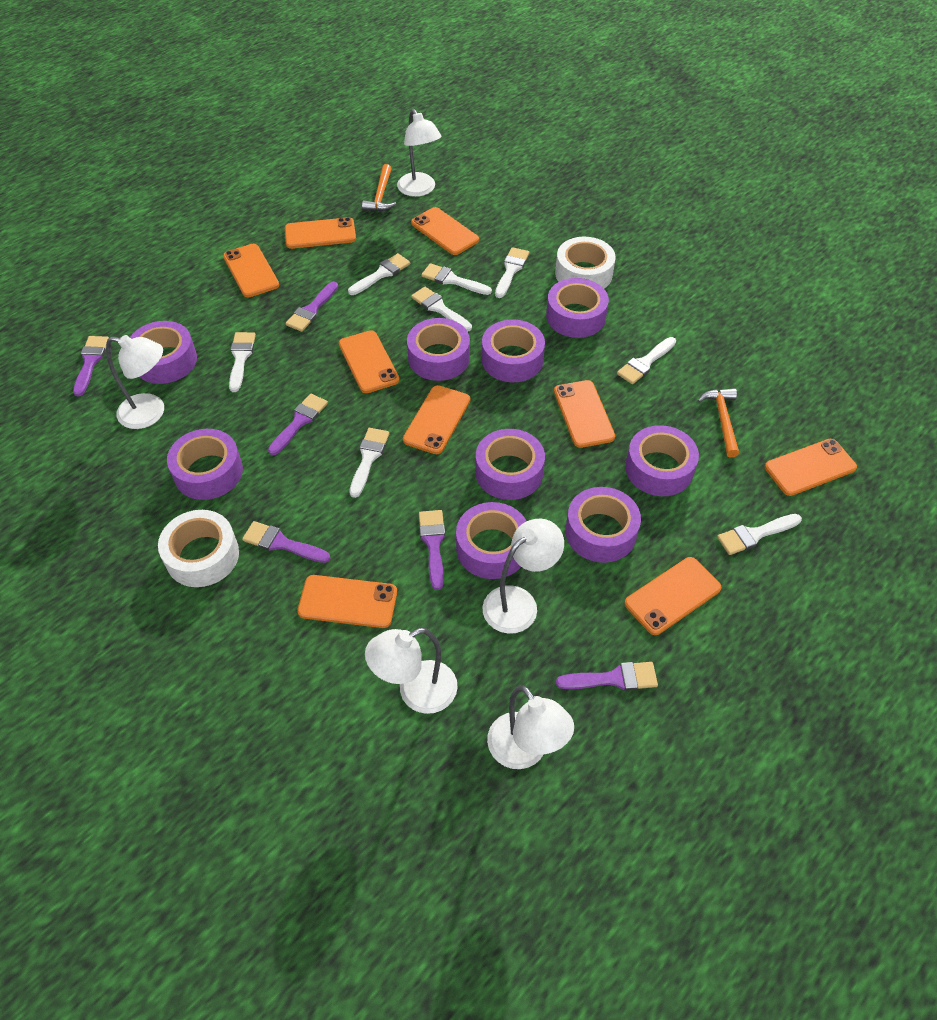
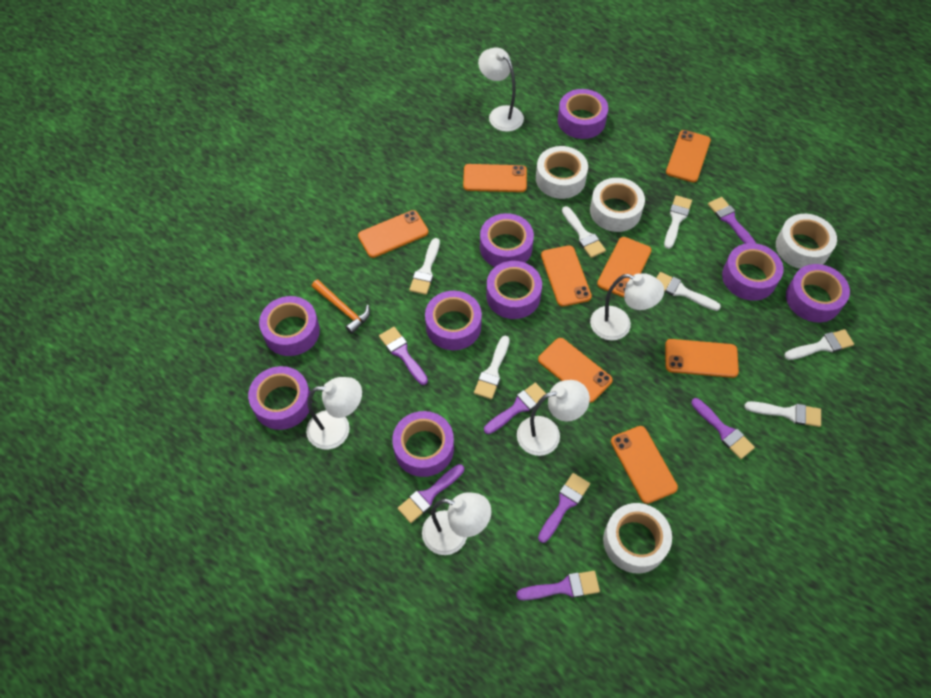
orange hammer: 2 -> 1
orange phone: 9 -> 8
purple brush: 6 -> 7
white brush: 8 -> 7
white tape: 2 -> 4

